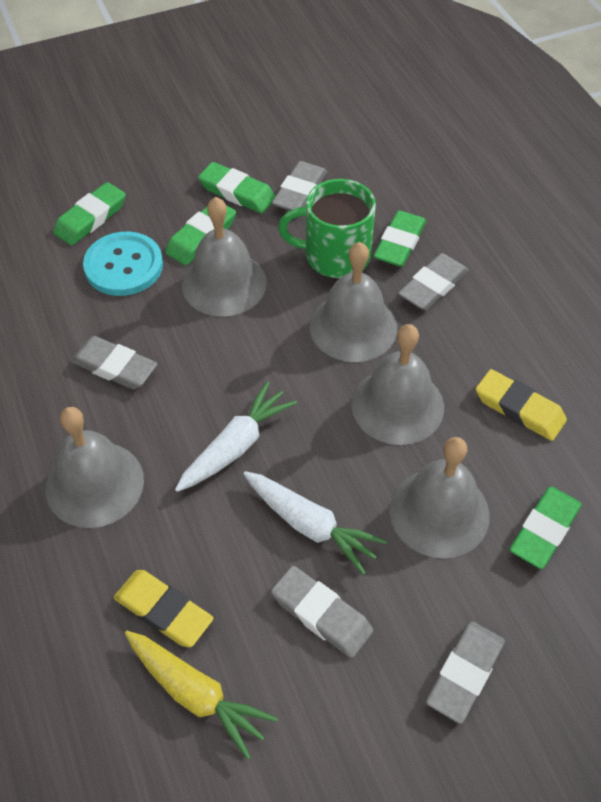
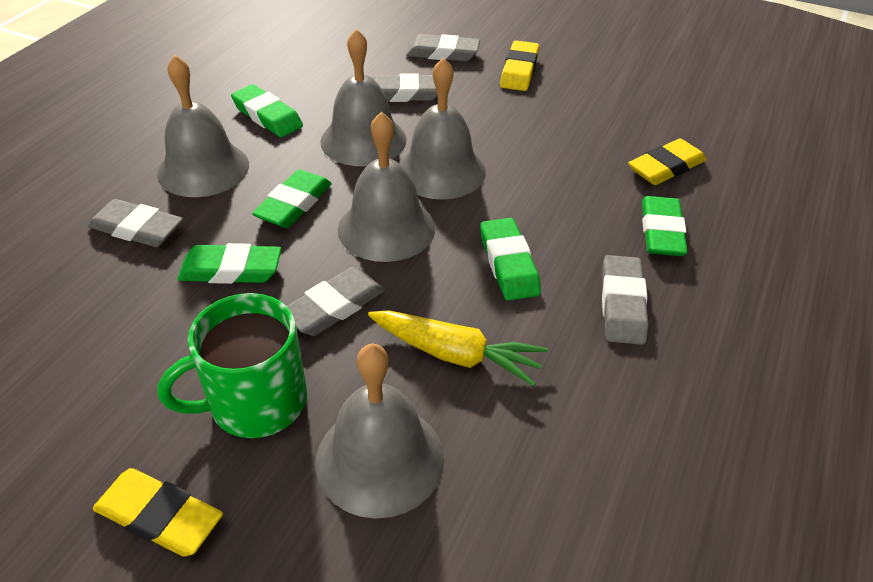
turquoise button: 1 -> 0
white carrot: 2 -> 0
yellow eraser: 2 -> 3

